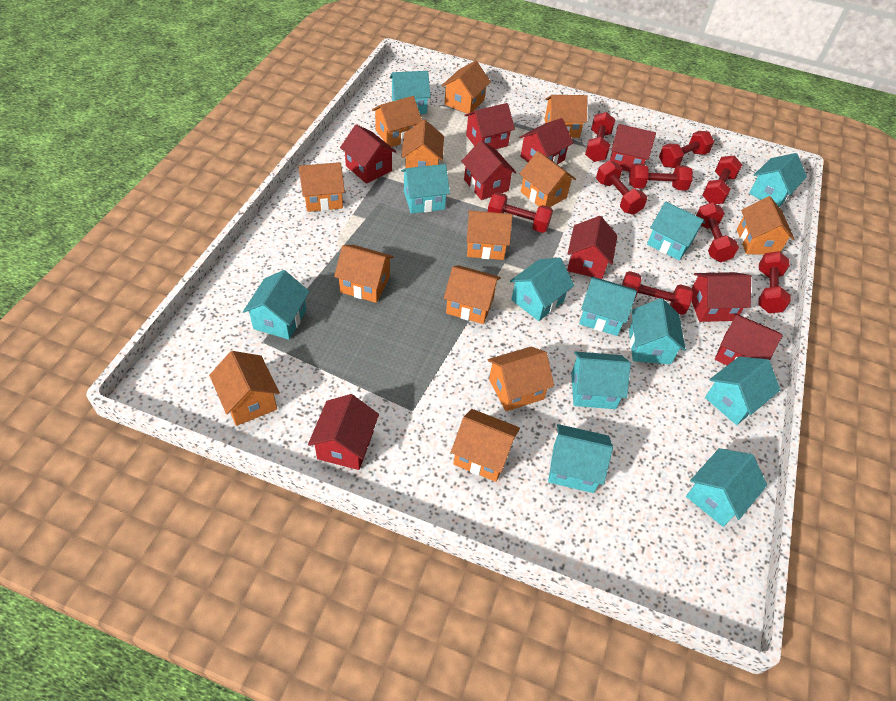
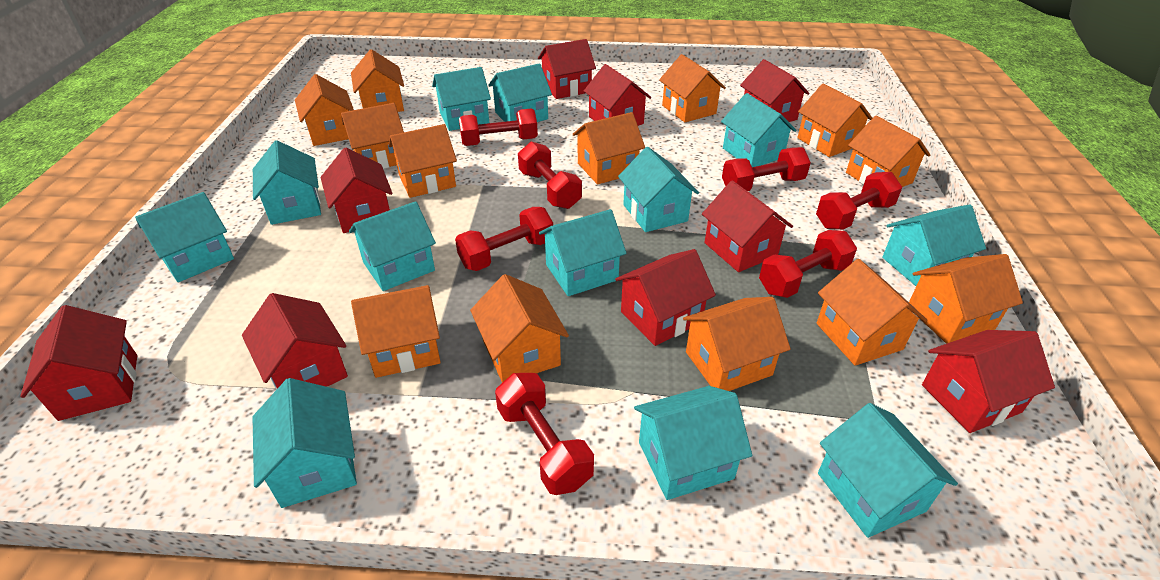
red dumbbell: 9 -> 7

